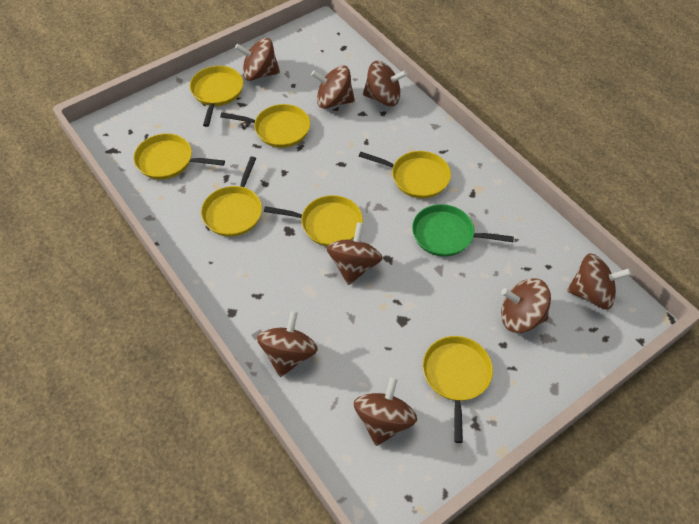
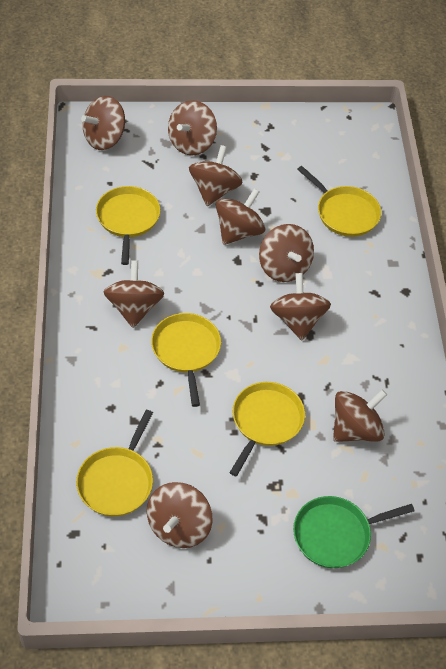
brown spinning top: 8 -> 9
yellow pan: 7 -> 5

